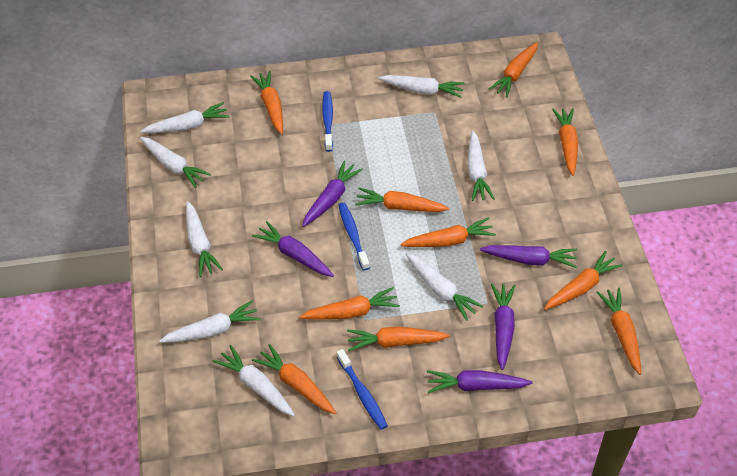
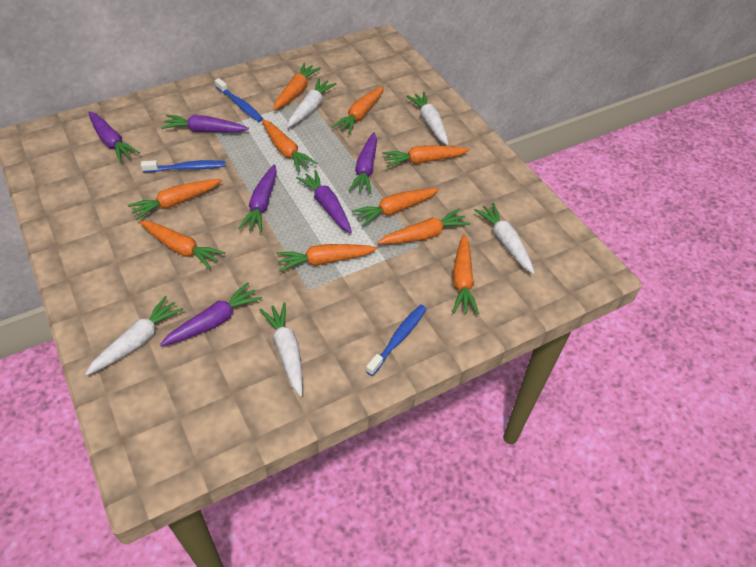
purple carrot: 5 -> 6
white carrot: 8 -> 5

